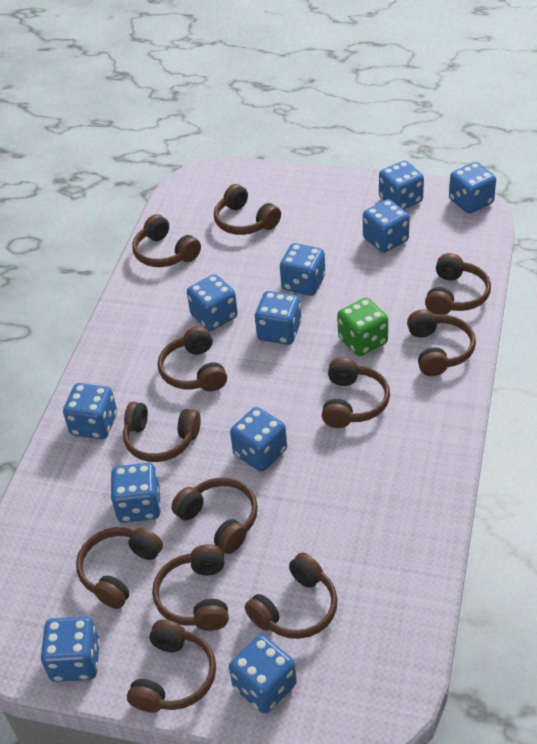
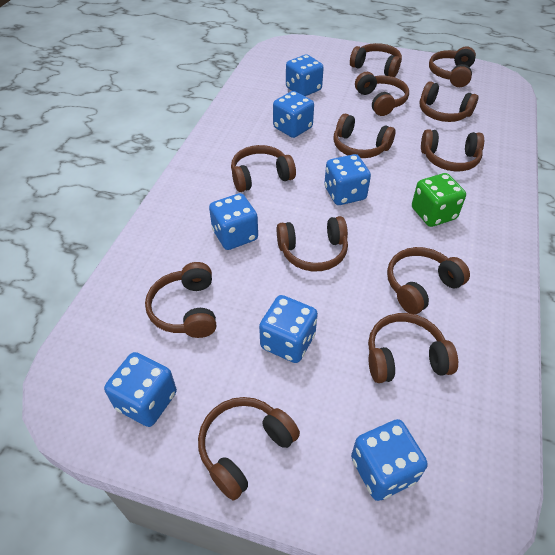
blue dice: 11 -> 7

